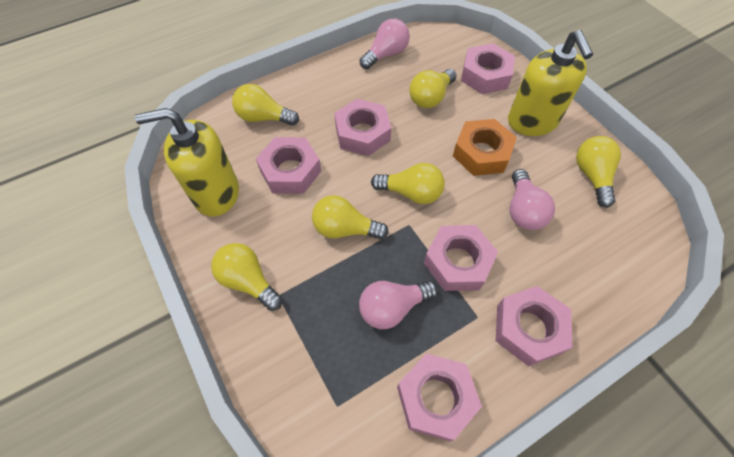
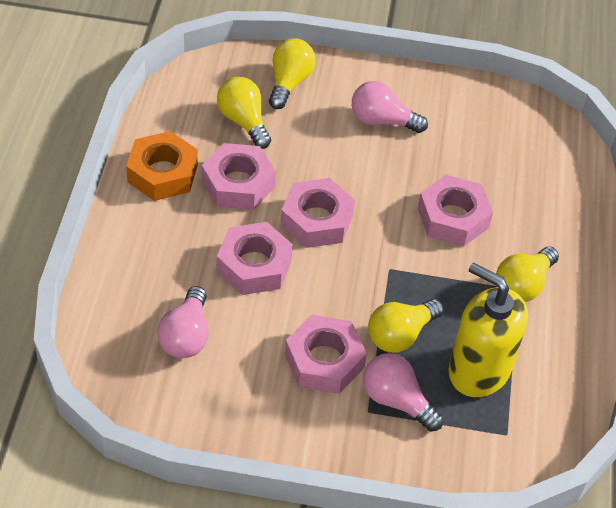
pink nut: 6 -> 5
yellow light bulb: 6 -> 4
yellow soap dispenser: 2 -> 1

